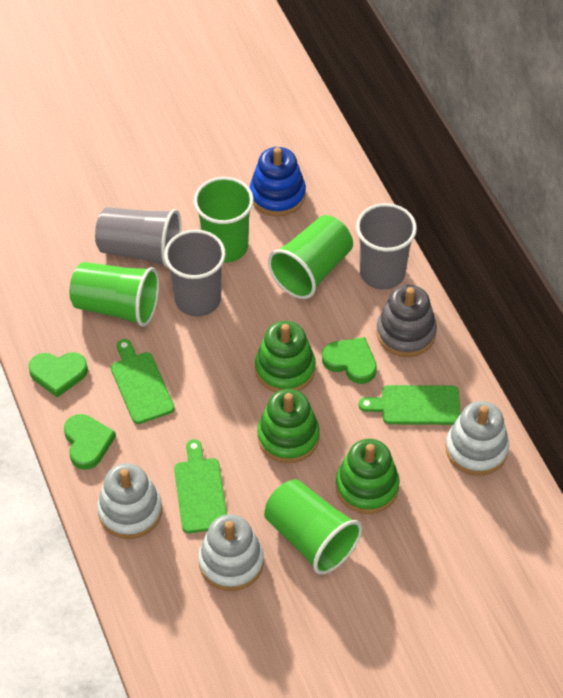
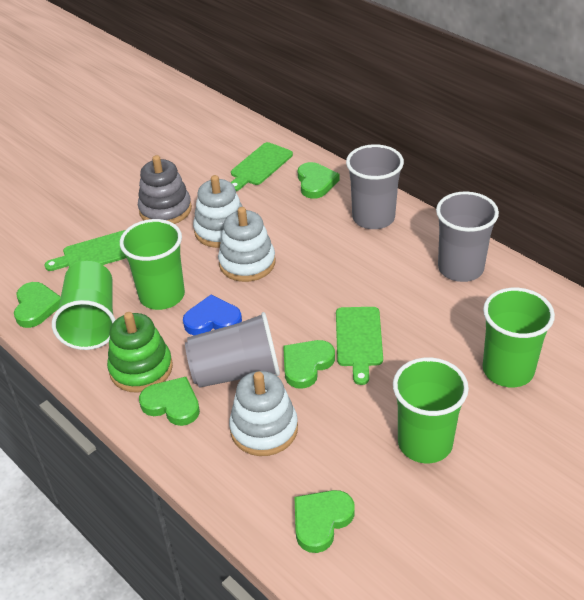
blue heart: 0 -> 1
blue stacking toy: 1 -> 0
green heart: 3 -> 5
green stacking toy: 3 -> 1

